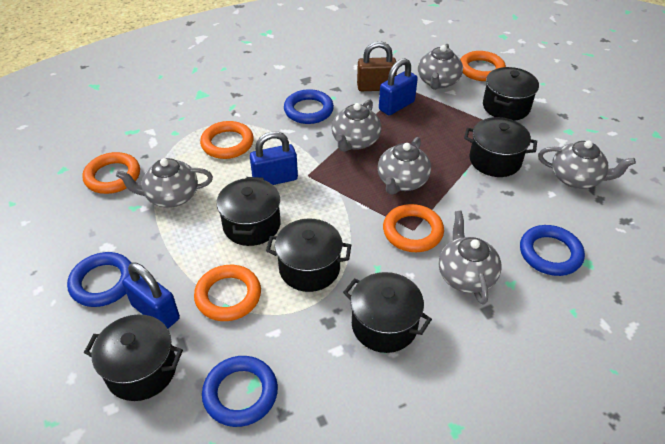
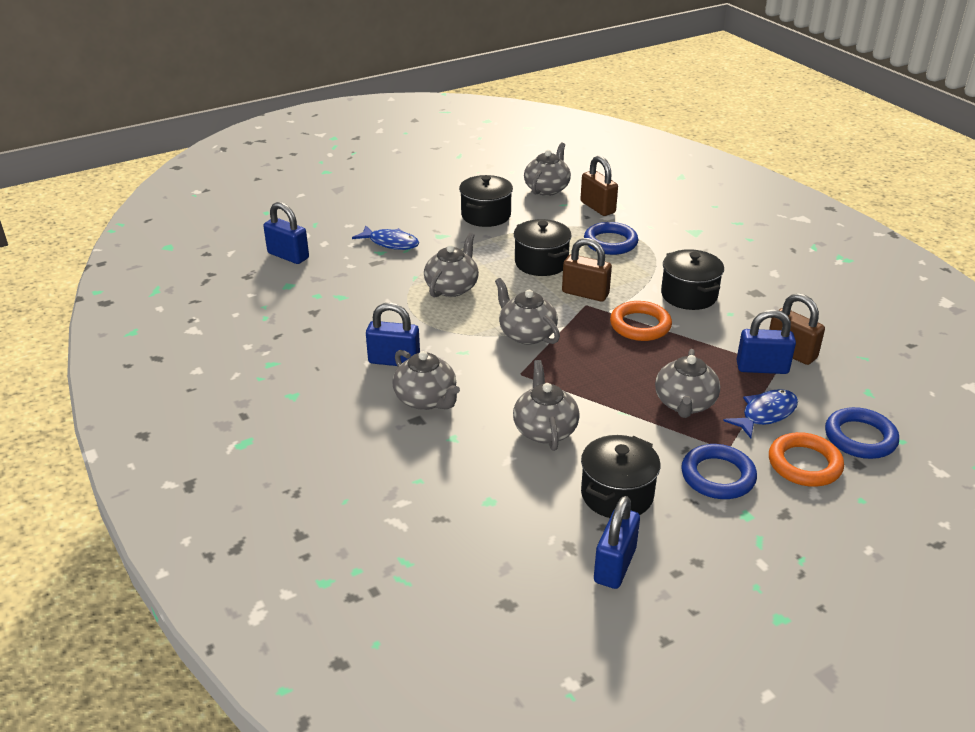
black pot: 6 -> 4
blue fish: 0 -> 2
blue padlock: 3 -> 4
blue ring: 4 -> 3
brown padlock: 1 -> 3
orange ring: 5 -> 2

